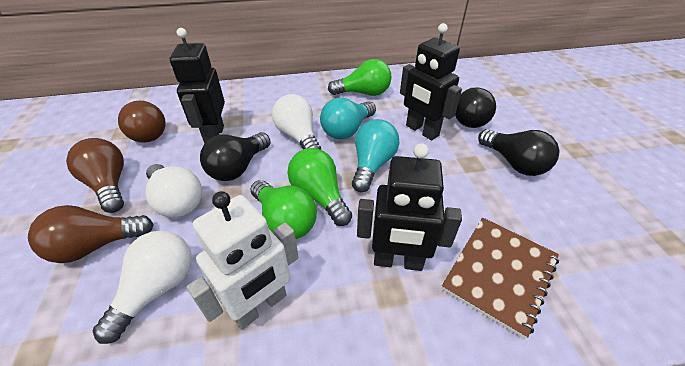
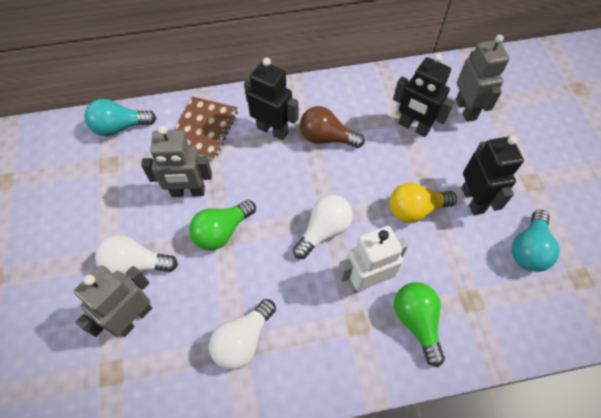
black light bulb: 3 -> 0
brown light bulb: 3 -> 1
green light bulb: 3 -> 2
grey robot: 0 -> 3
yellow light bulb: 0 -> 1

